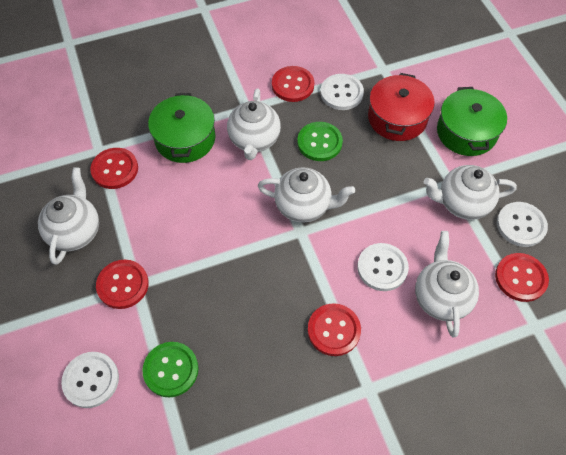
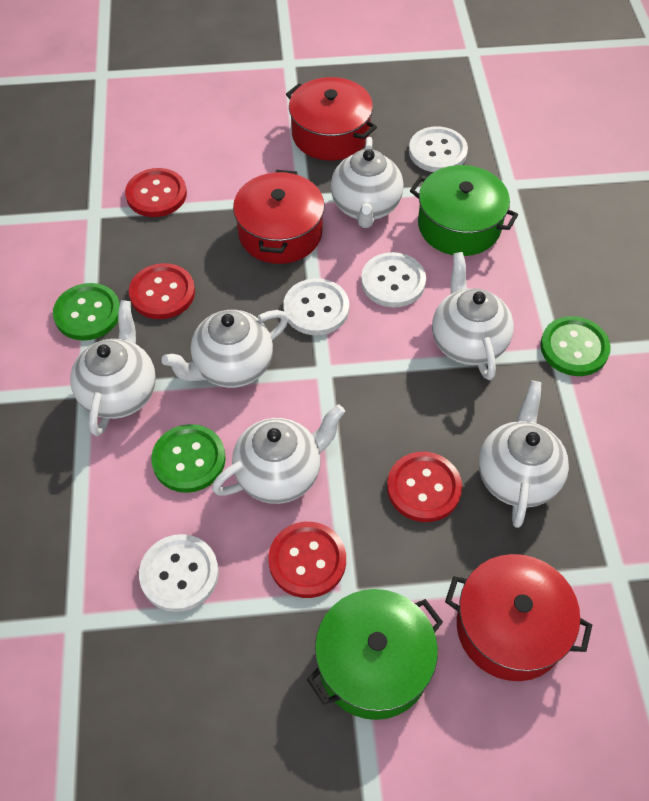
green button: 2 -> 3
red button: 5 -> 4
red pot: 1 -> 3
white teapot: 5 -> 6

